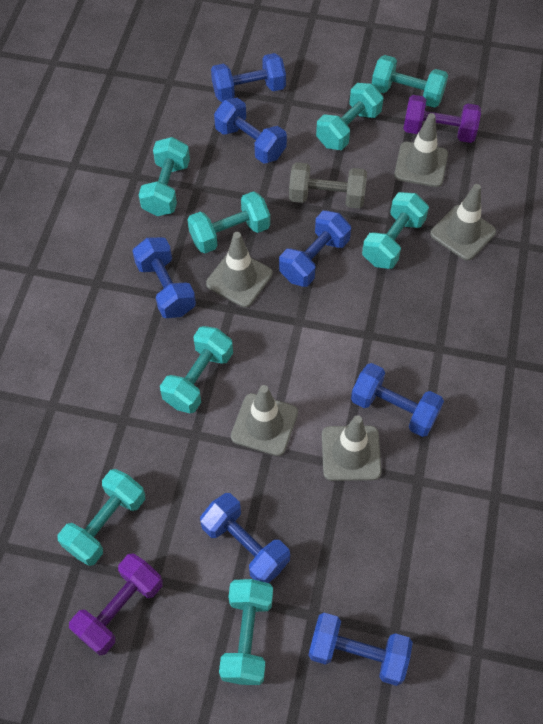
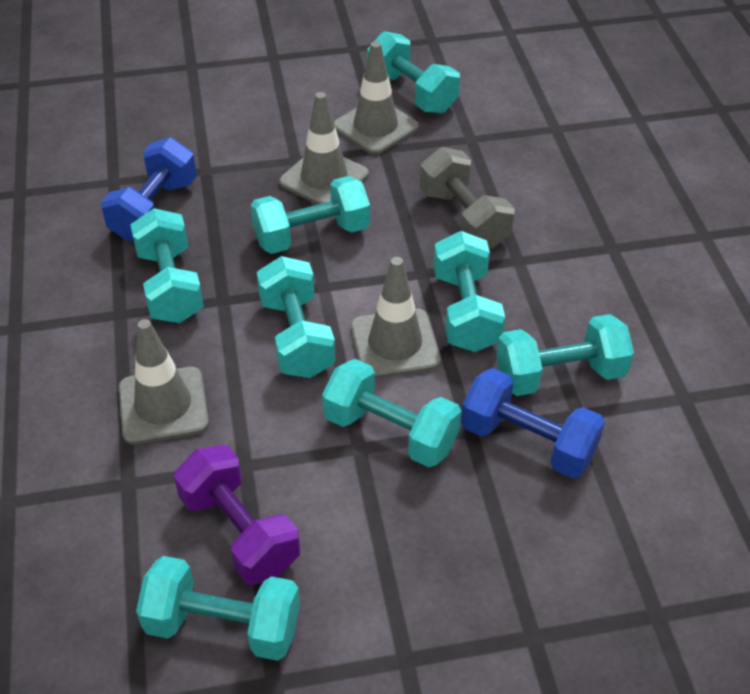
blue dumbbell: 7 -> 2
grey traffic cone: 5 -> 4
purple dumbbell: 2 -> 1

